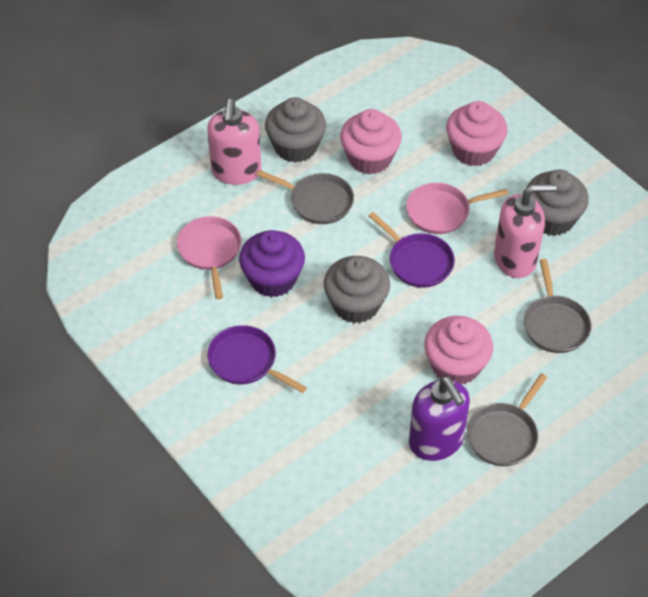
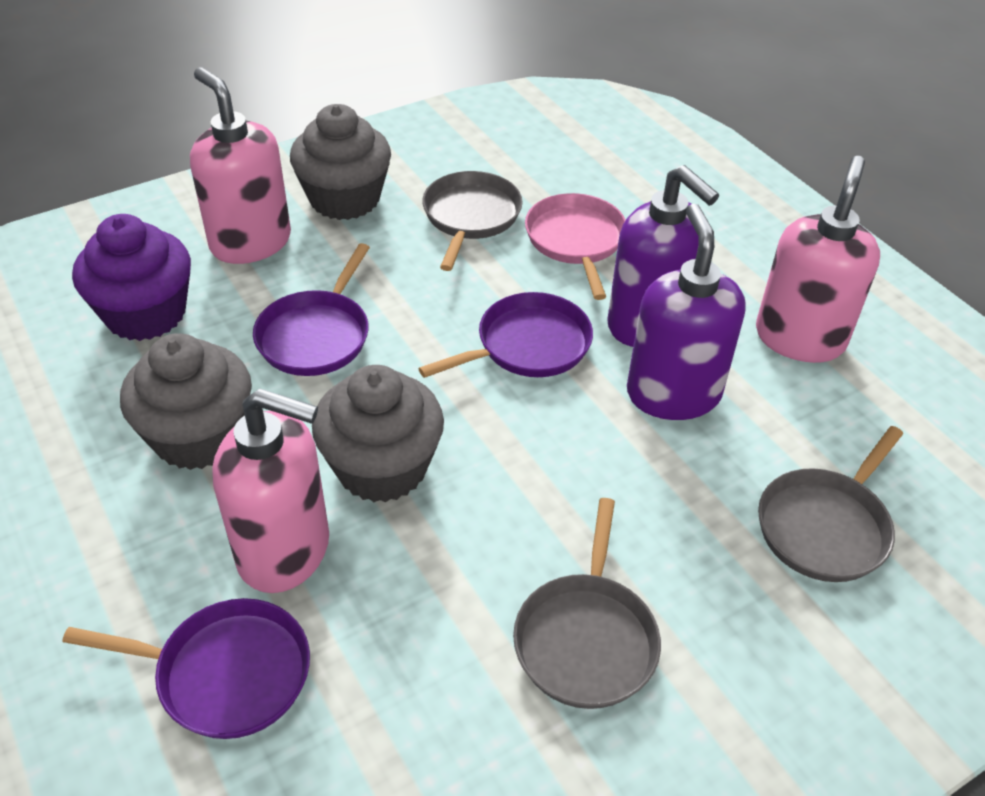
pink cupcake: 3 -> 0
pink pan: 2 -> 1
pink soap dispenser: 2 -> 3
purple pan: 2 -> 3
purple soap dispenser: 1 -> 2

